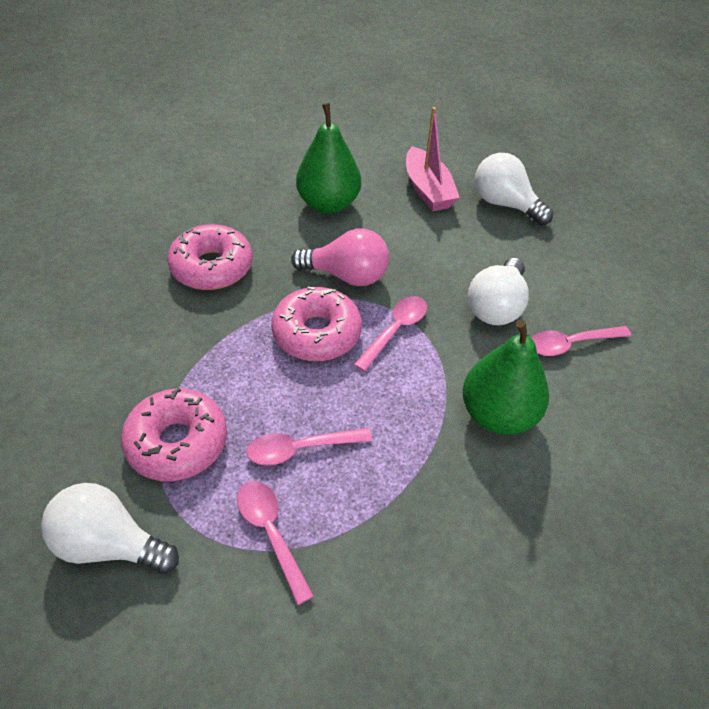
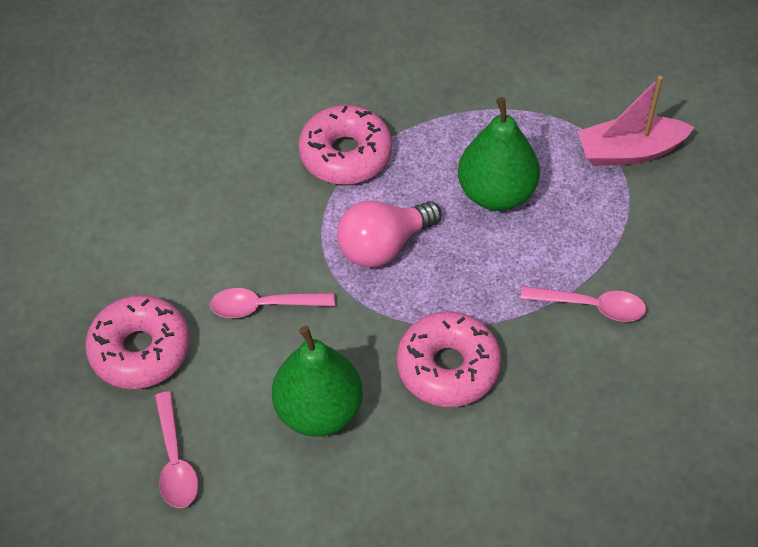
pink spoon: 4 -> 3
white light bulb: 3 -> 0

